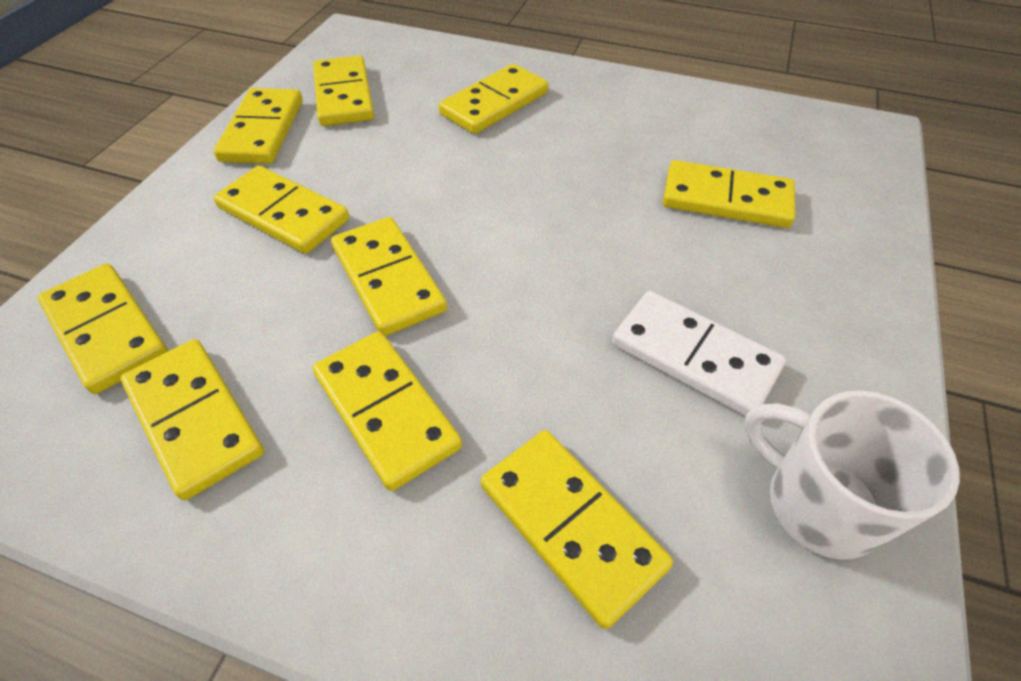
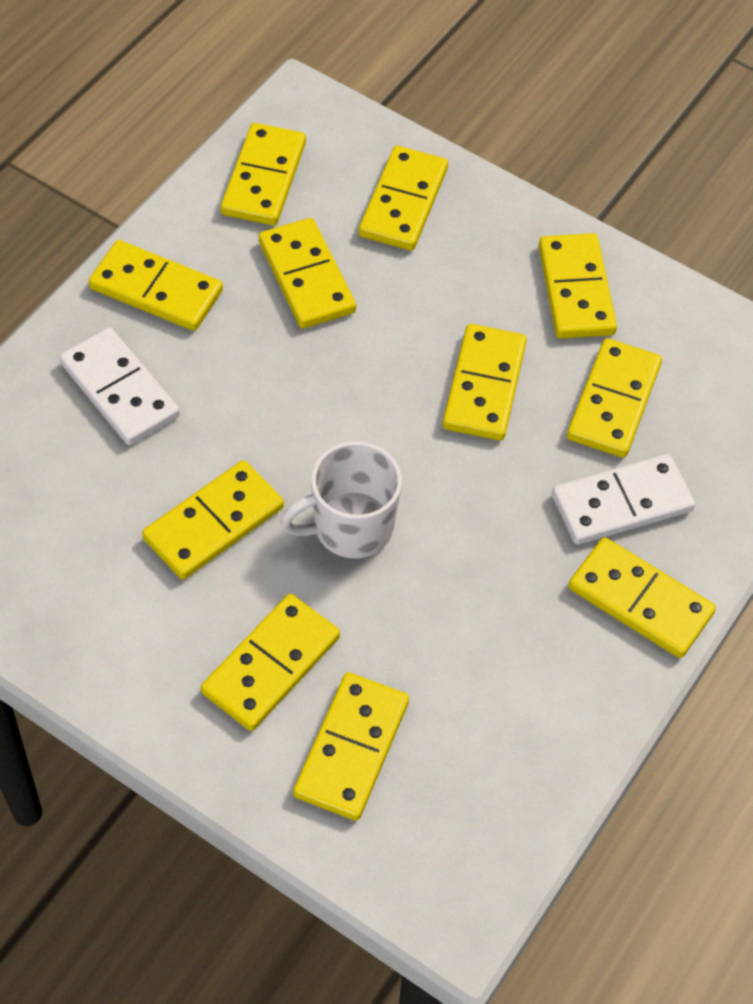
white domino: 1 -> 2
yellow domino: 10 -> 11

